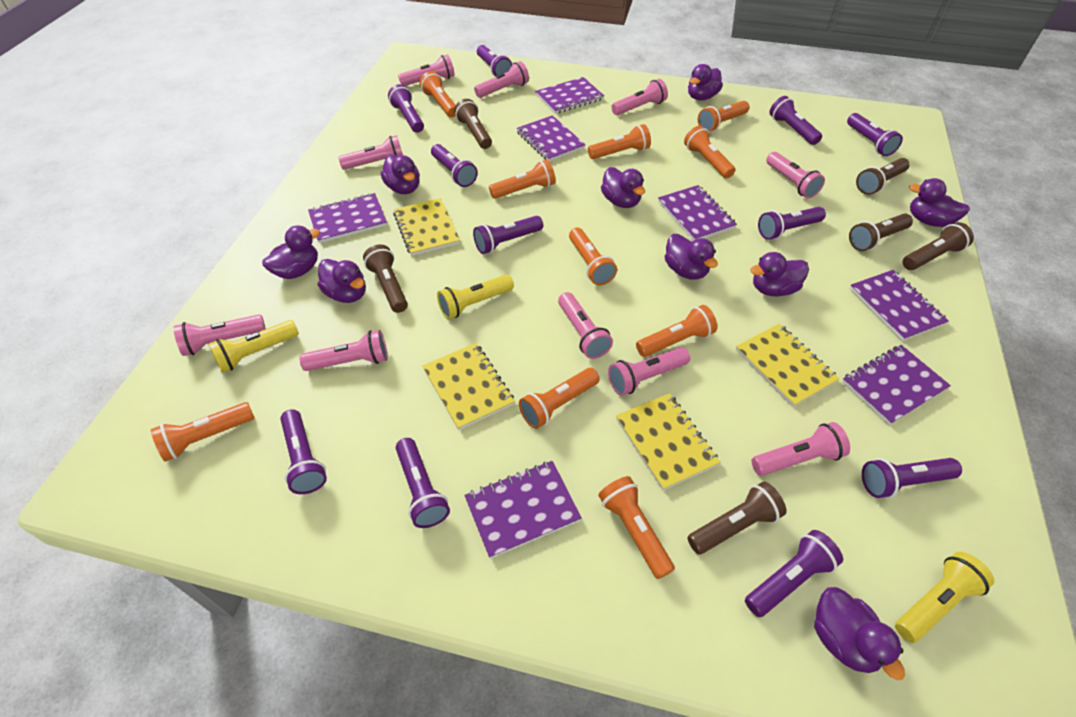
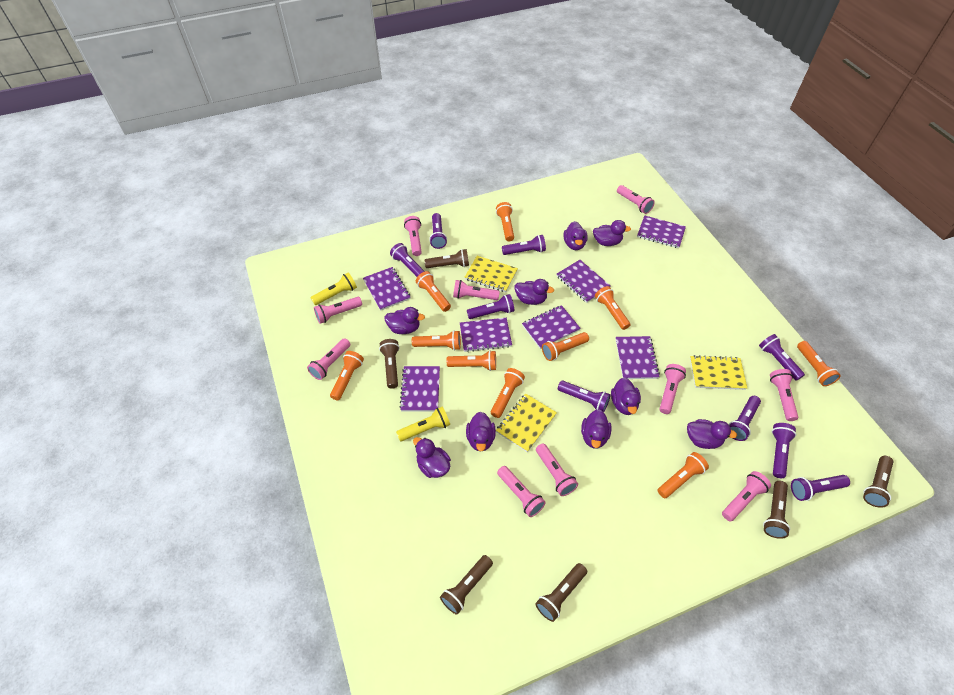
purple flashlight: 11 -> 9
yellow flashlight: 3 -> 2
yellow notebook: 4 -> 3

